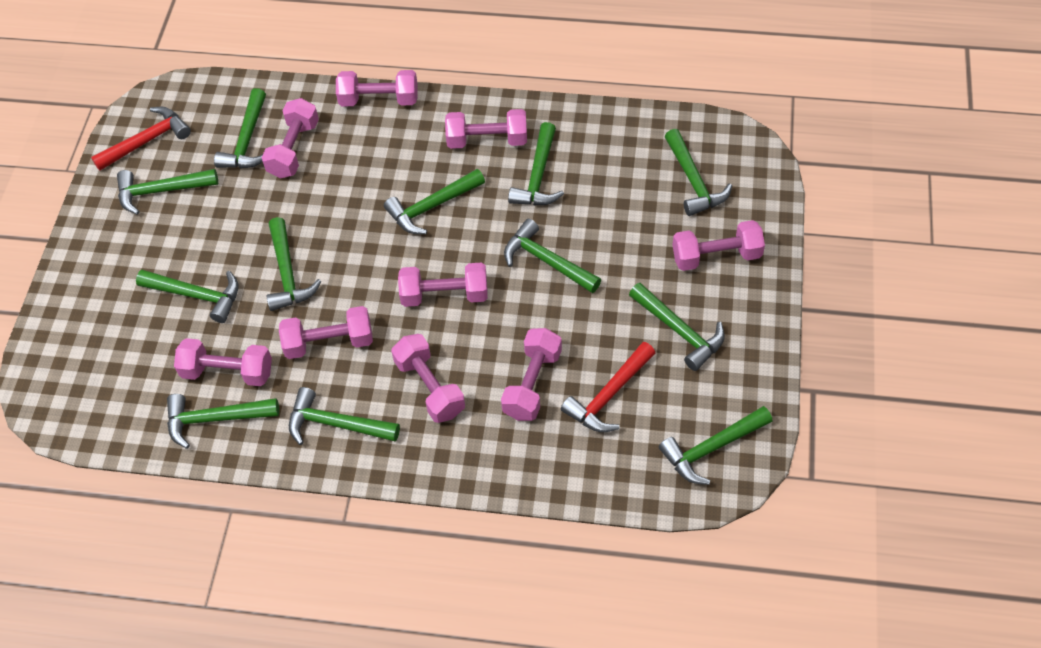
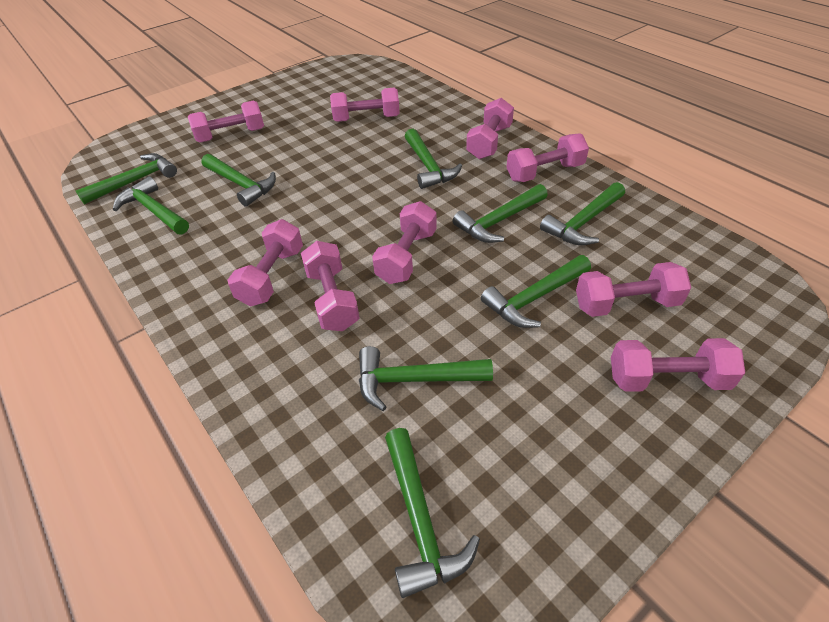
green hammer: 12 -> 9
red hammer: 2 -> 0

